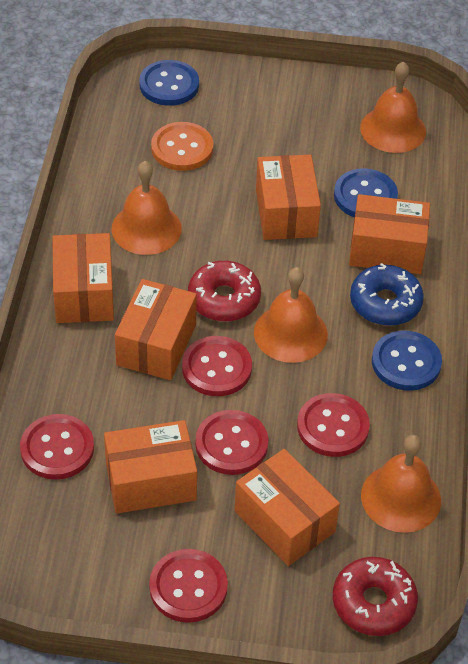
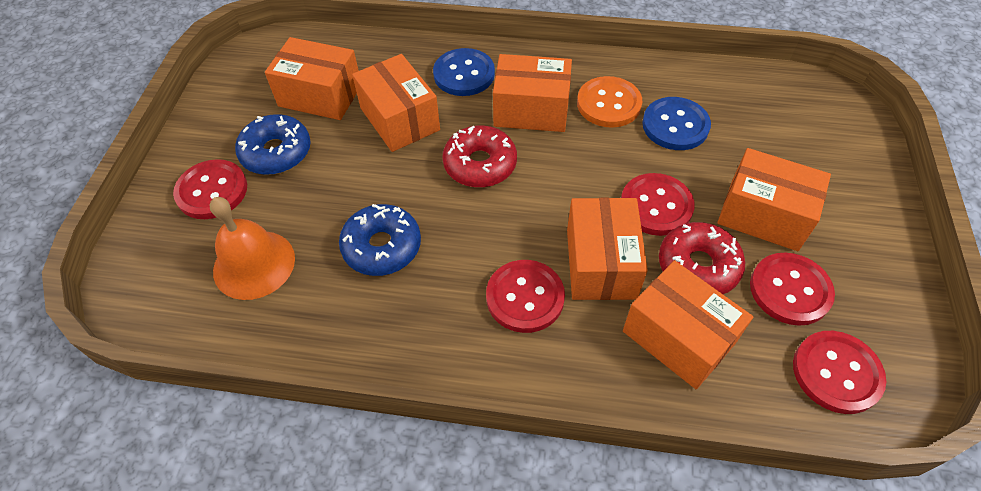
blue button: 3 -> 2
blue donut: 1 -> 2
orange bell: 4 -> 1

